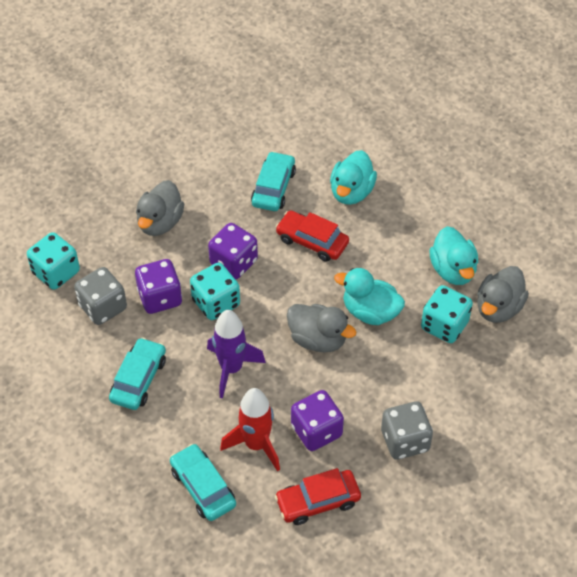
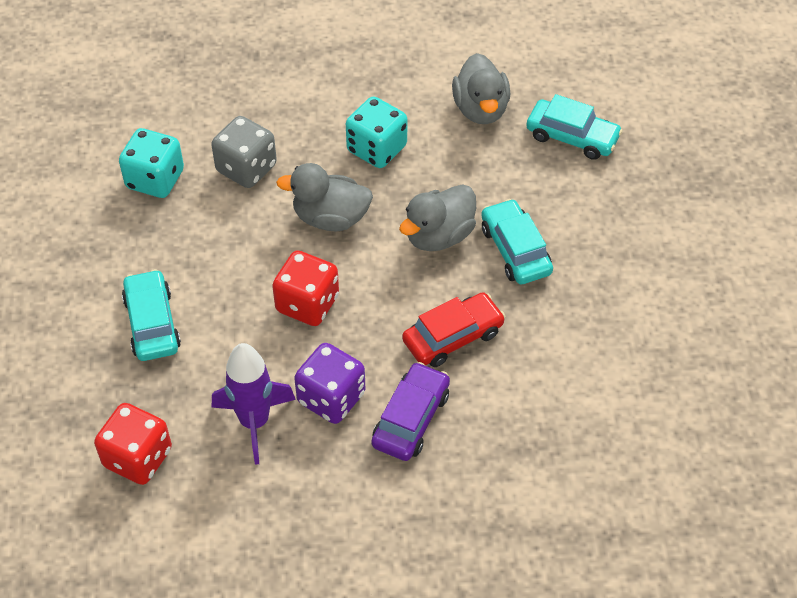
grey dice: 2 -> 1
purple car: 0 -> 1
purple dice: 3 -> 1
red car: 2 -> 1
red dice: 0 -> 2
red rocket: 1 -> 0
turquoise dice: 3 -> 2
turquoise duck: 3 -> 0

